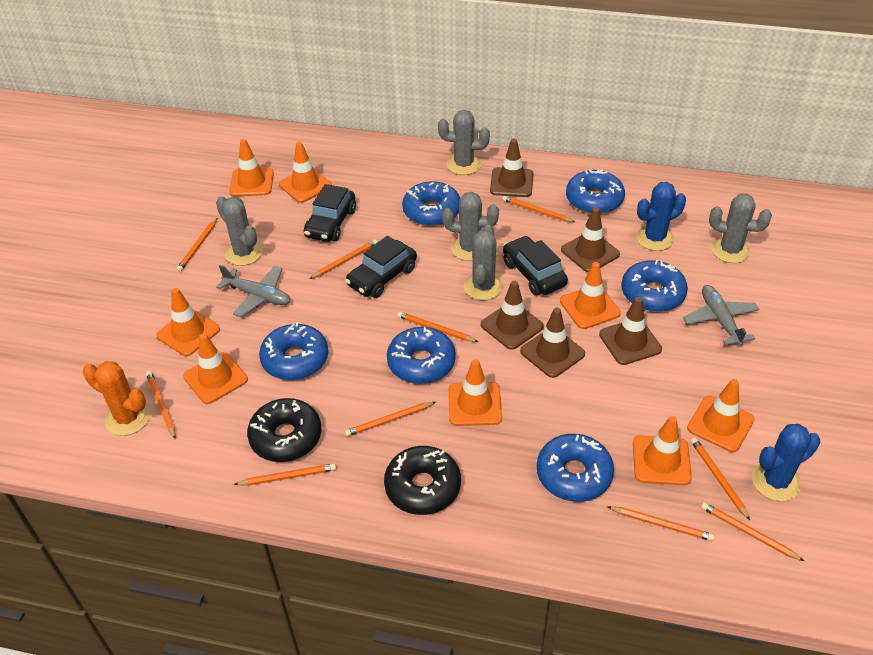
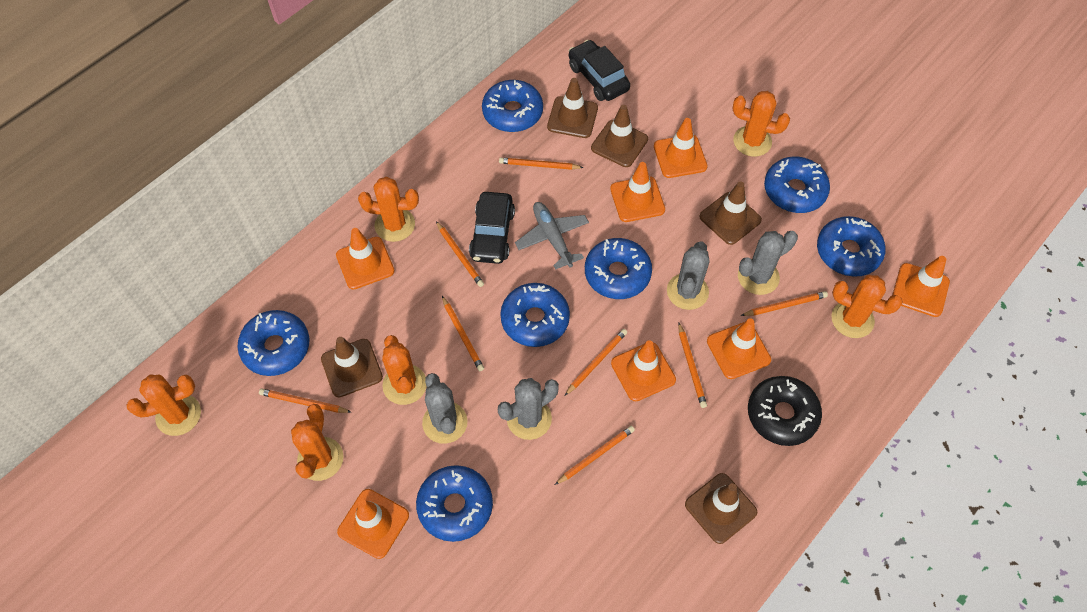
black car: 3 -> 2
black donut: 2 -> 1
blue cactus: 2 -> 0
blue donut: 6 -> 7
grey cactus: 5 -> 4
grey plane: 2 -> 1
orange cactus: 1 -> 6
orange pencil: 10 -> 8
orange traffic cone: 8 -> 7

